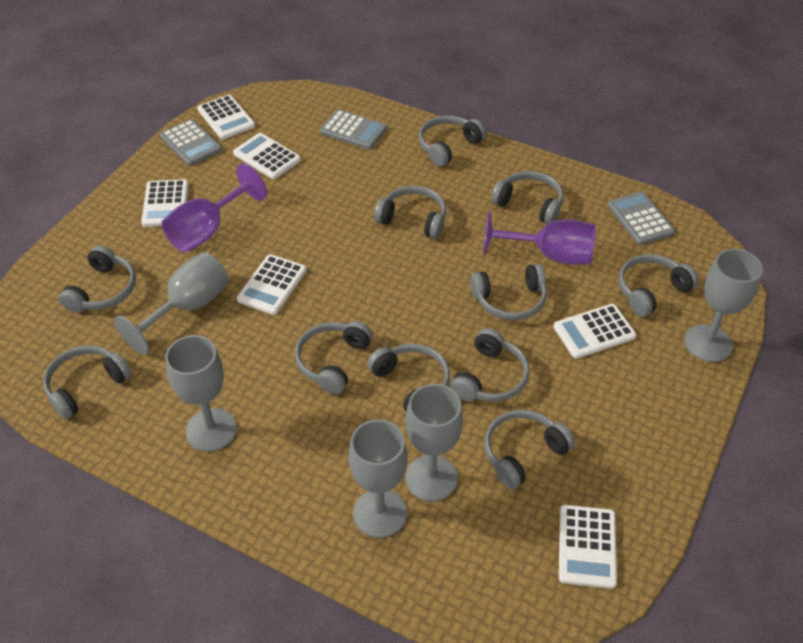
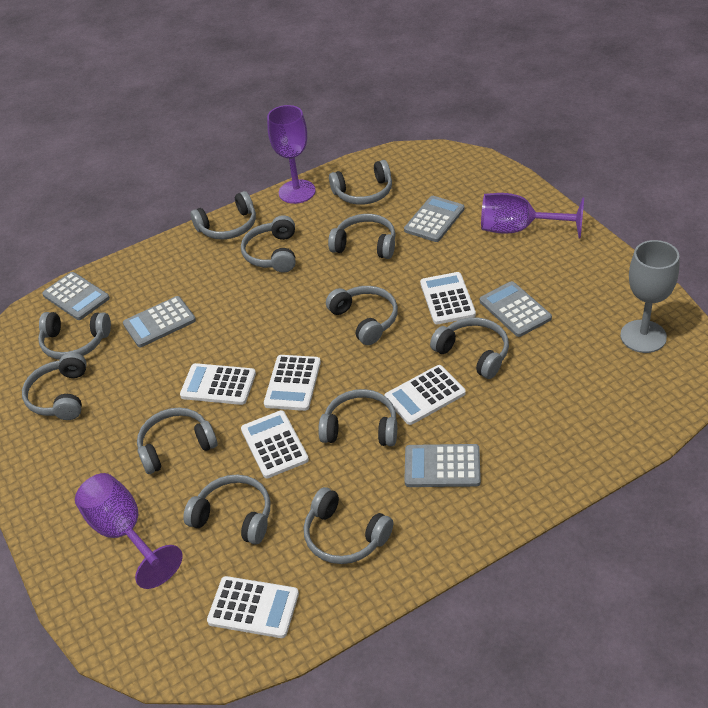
grey calculator: 3 -> 5
grey goblet: 5 -> 1
grey headphones: 11 -> 12
purple goblet: 2 -> 3

